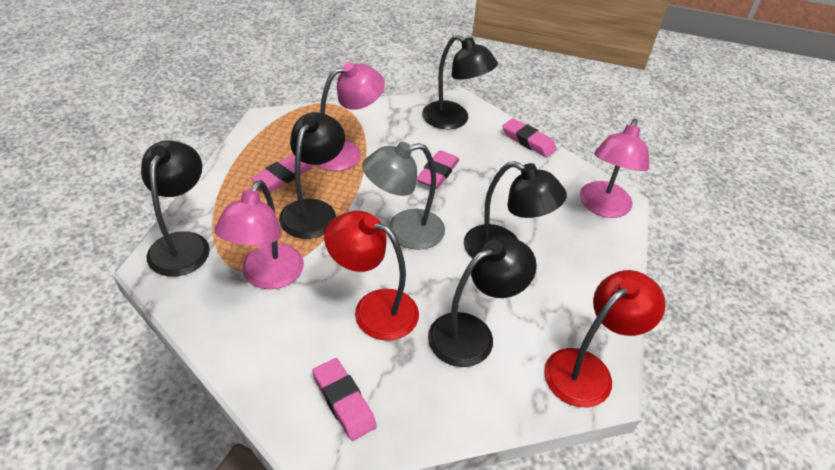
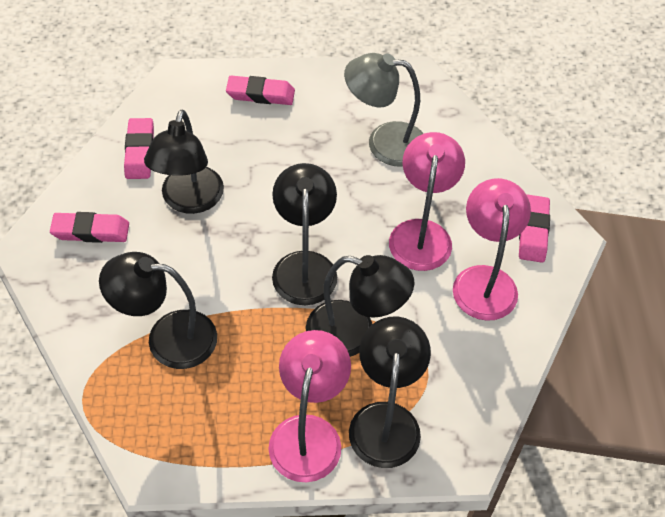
red lamp: 2 -> 0

